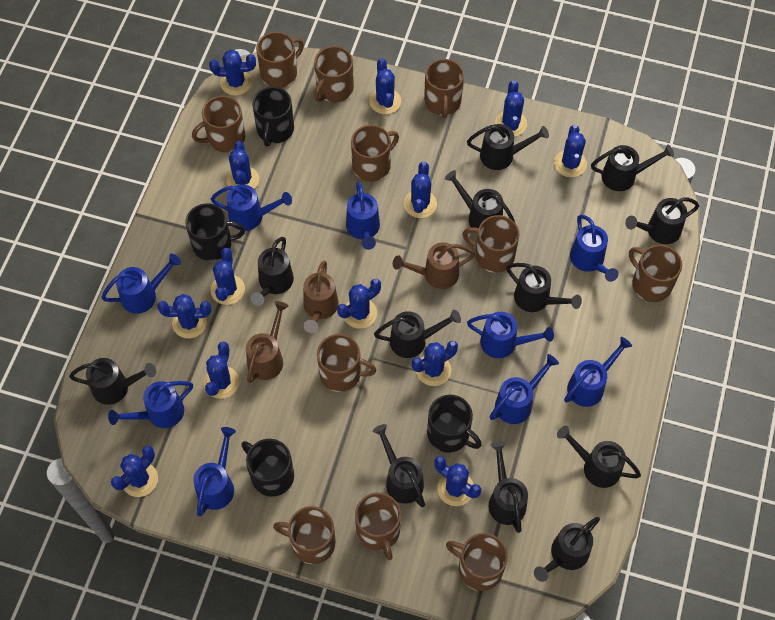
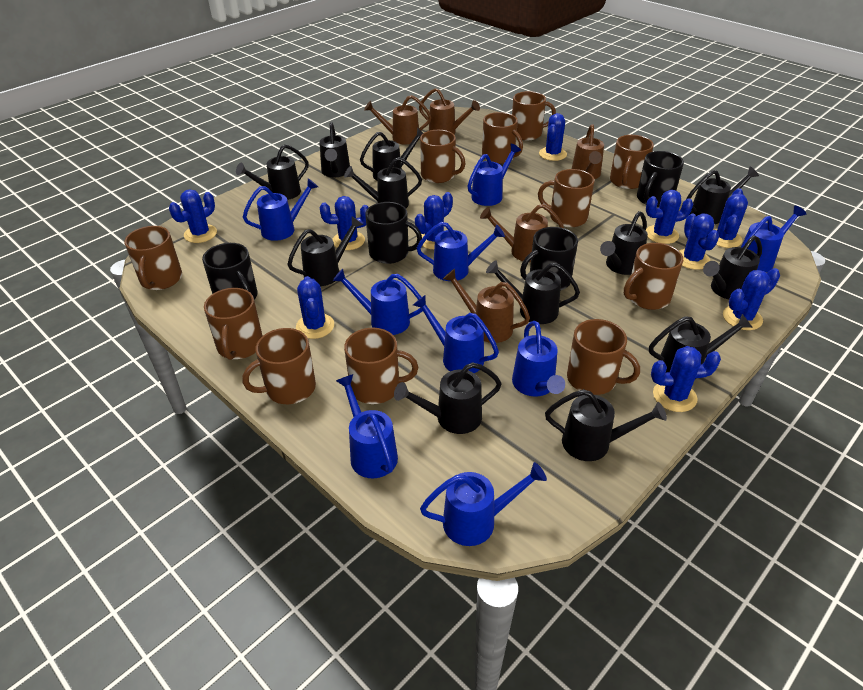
blue cactus: 13 -> 10
brown watering can: 3 -> 5

